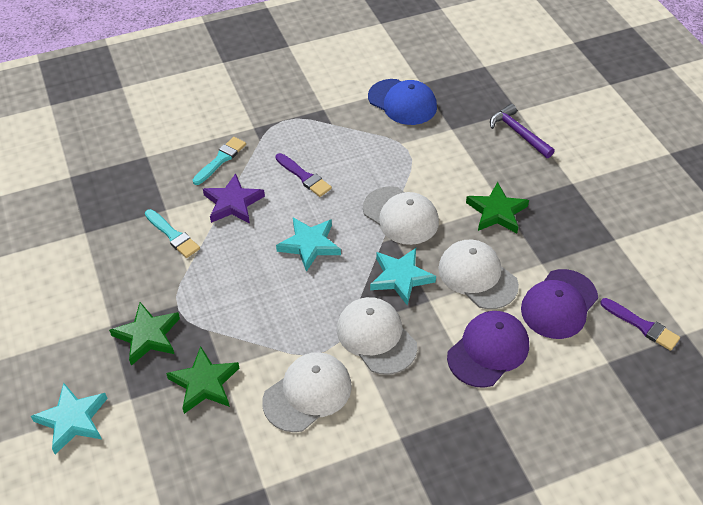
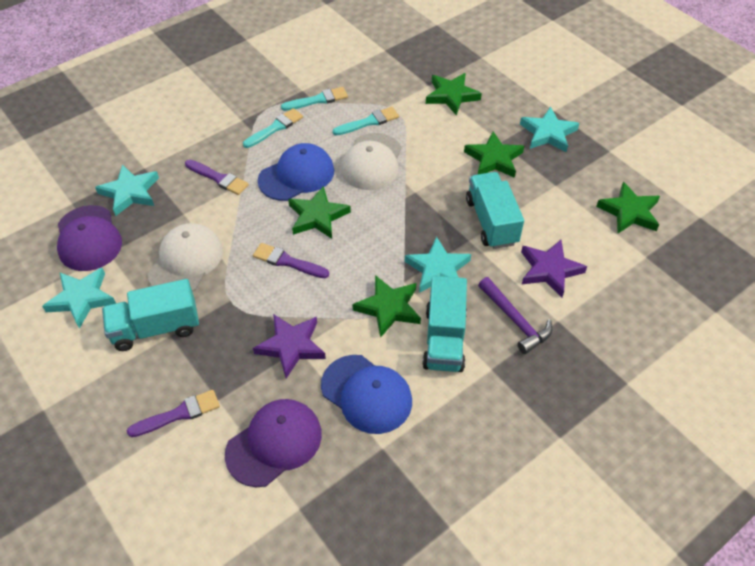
blue cap: 1 -> 2
green star: 3 -> 5
purple brush: 2 -> 3
purple star: 1 -> 2
turquoise brush: 2 -> 3
turquoise star: 3 -> 4
turquoise truck: 0 -> 3
white cap: 4 -> 2

